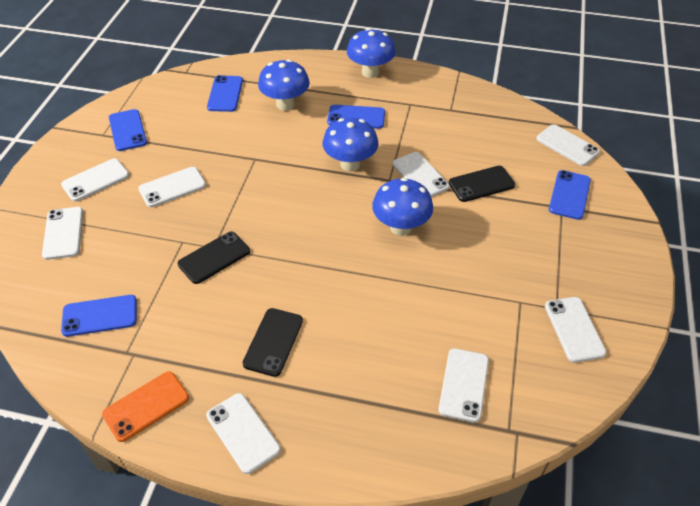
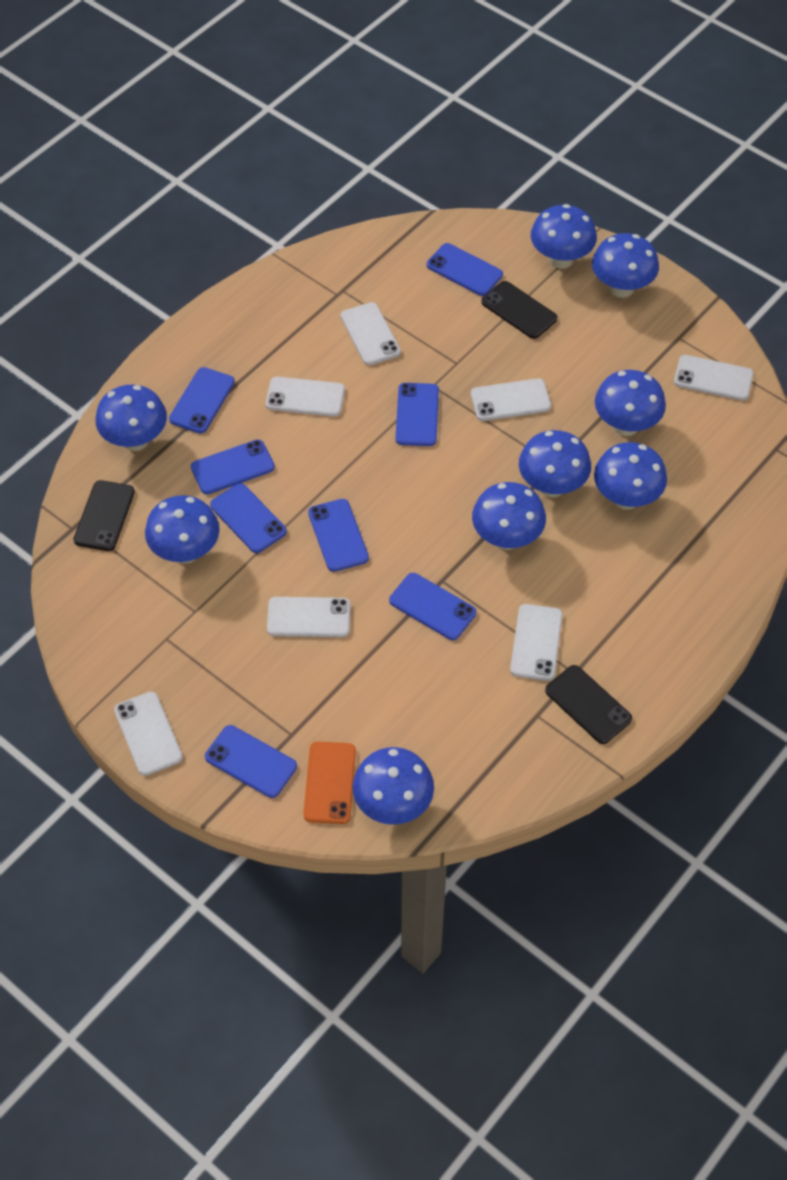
blue mushroom: 4 -> 9
blue phone: 5 -> 8
white phone: 8 -> 7

